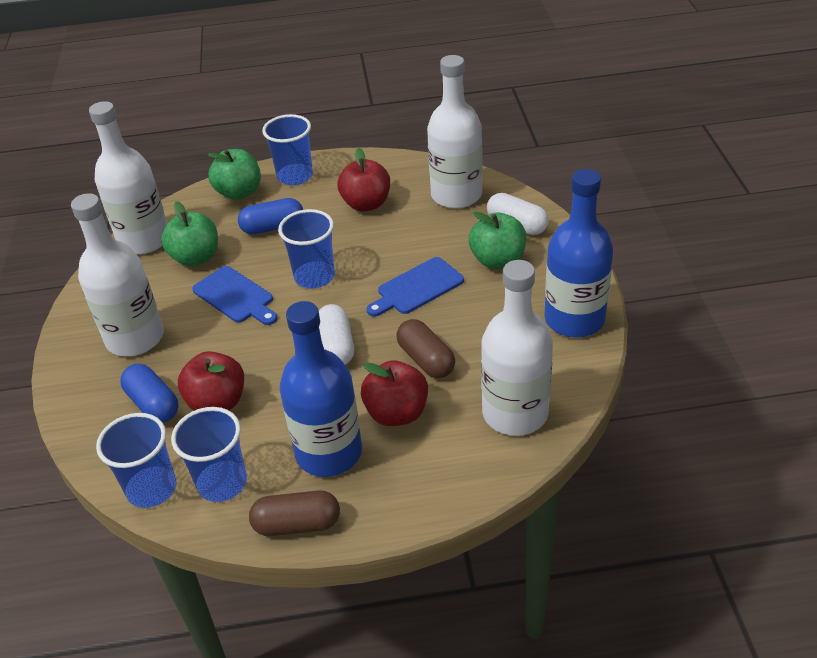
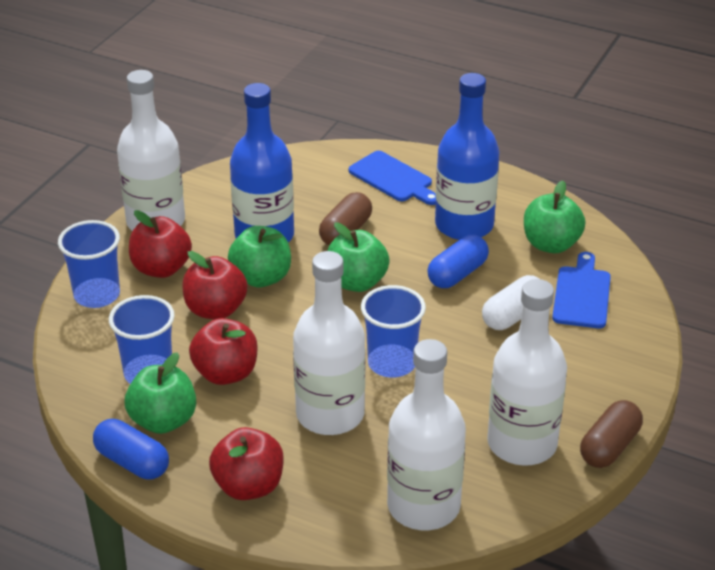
blue cup: 4 -> 3
green apple: 3 -> 4
red apple: 3 -> 4
white capsule: 2 -> 1

